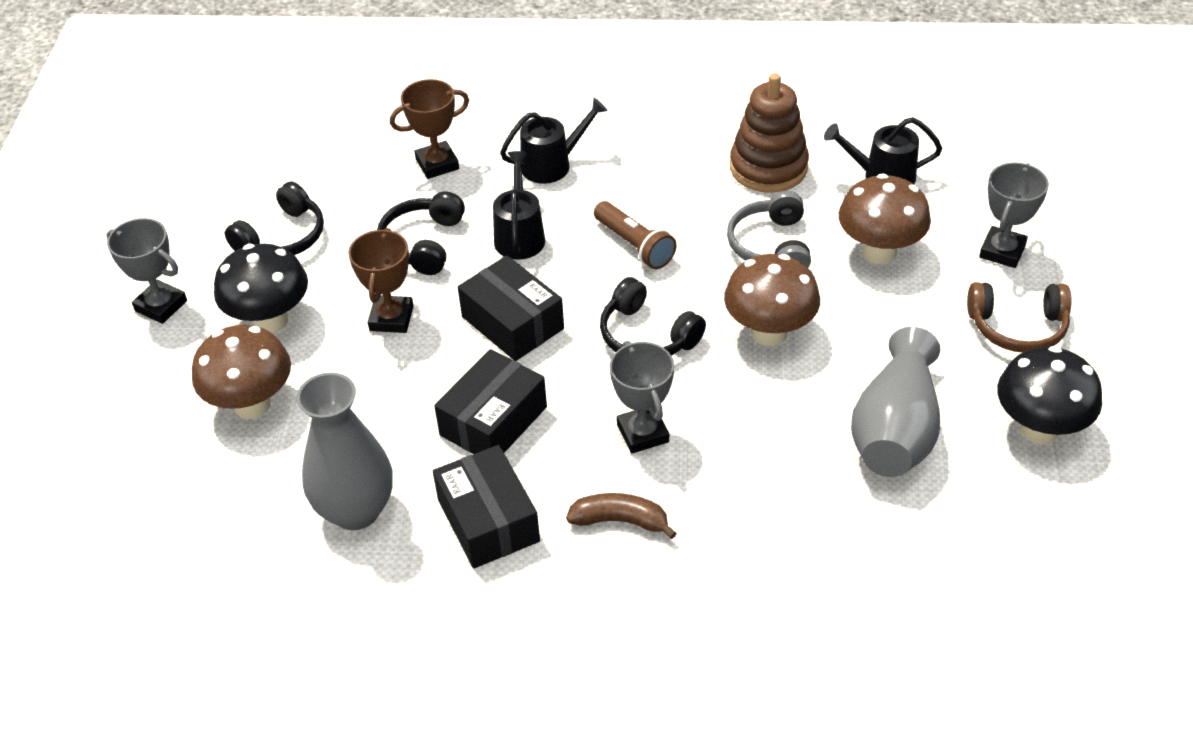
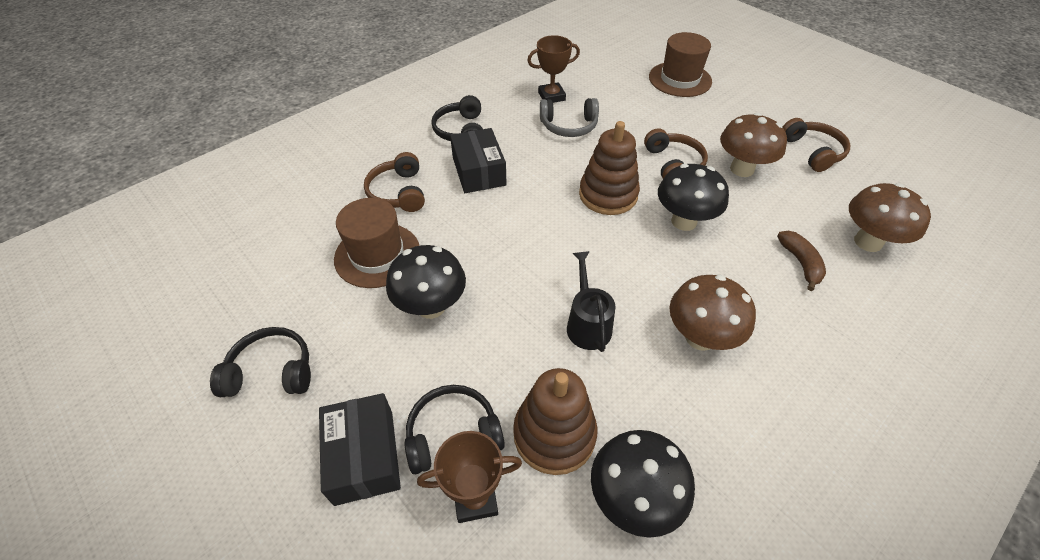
black box: 3 -> 2
black mushroom: 2 -> 3
black watering can: 3 -> 1
brown flashlight: 1 -> 0
brown hat: 0 -> 2
brown headphones: 1 -> 3
brown stacking toy: 1 -> 2
grey trophy: 3 -> 0
grey vase: 2 -> 0

